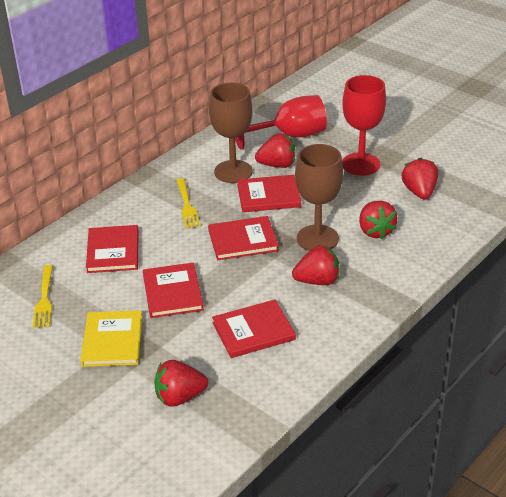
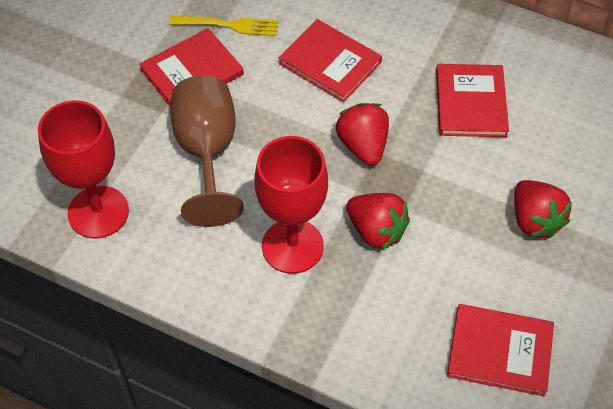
brown goblet: 2 -> 1
red book: 5 -> 4
red strawberry: 5 -> 3
yellow book: 1 -> 0
yellow fork: 2 -> 1

